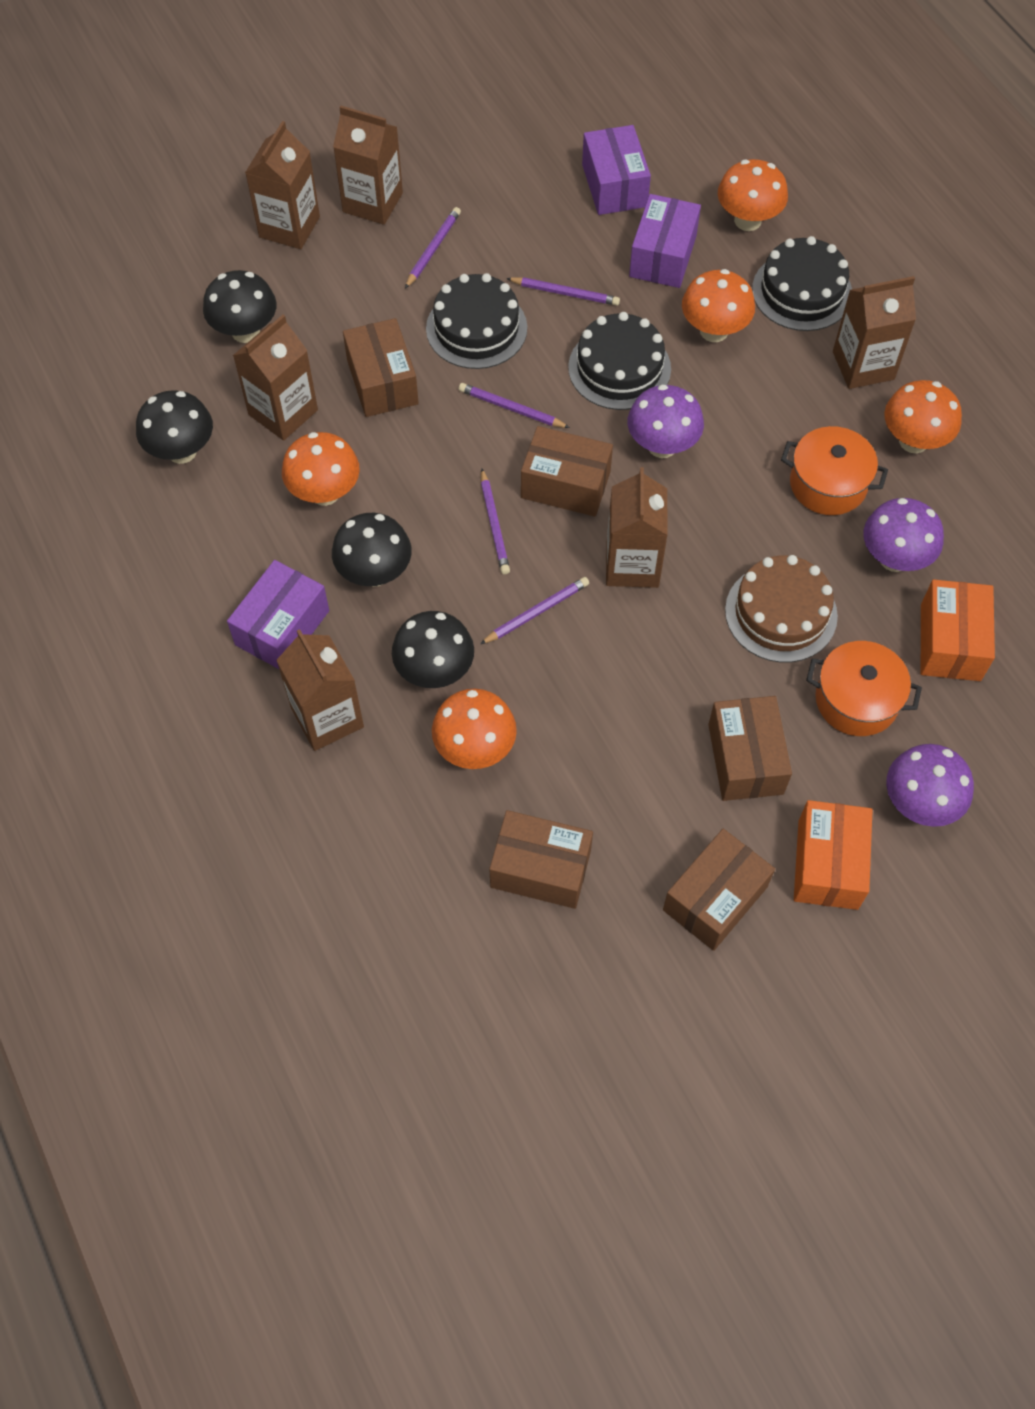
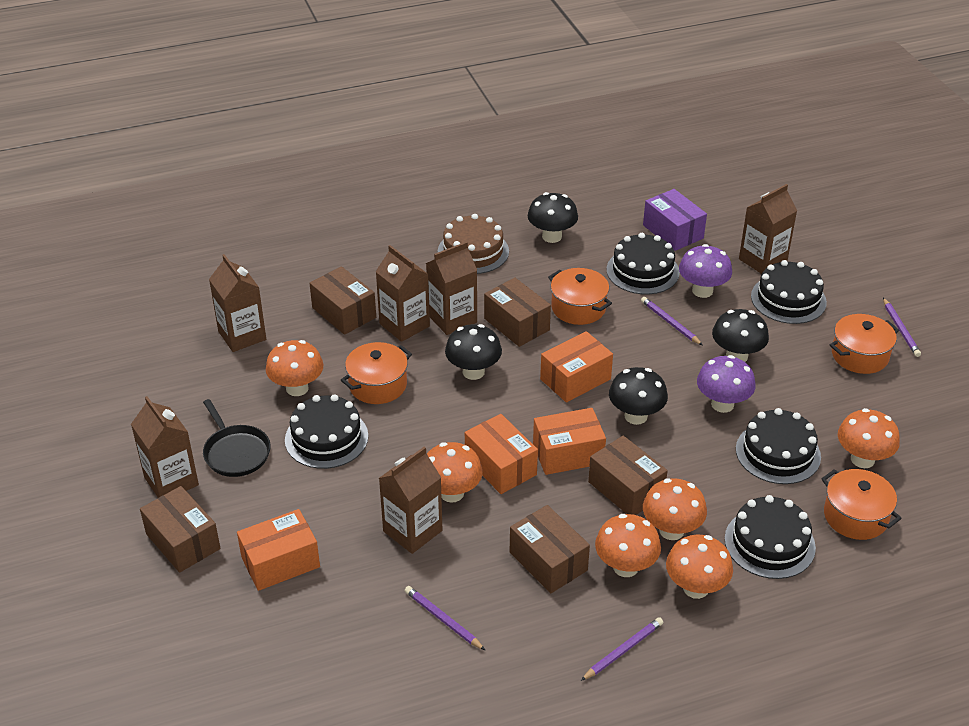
black cake: 3 -> 5
black pan: 0 -> 1
orange box: 2 -> 4
orange mushroom: 5 -> 6
orange pot: 2 -> 4
purple box: 3 -> 1
purple mushroom: 3 -> 2
purple pencil: 5 -> 4

